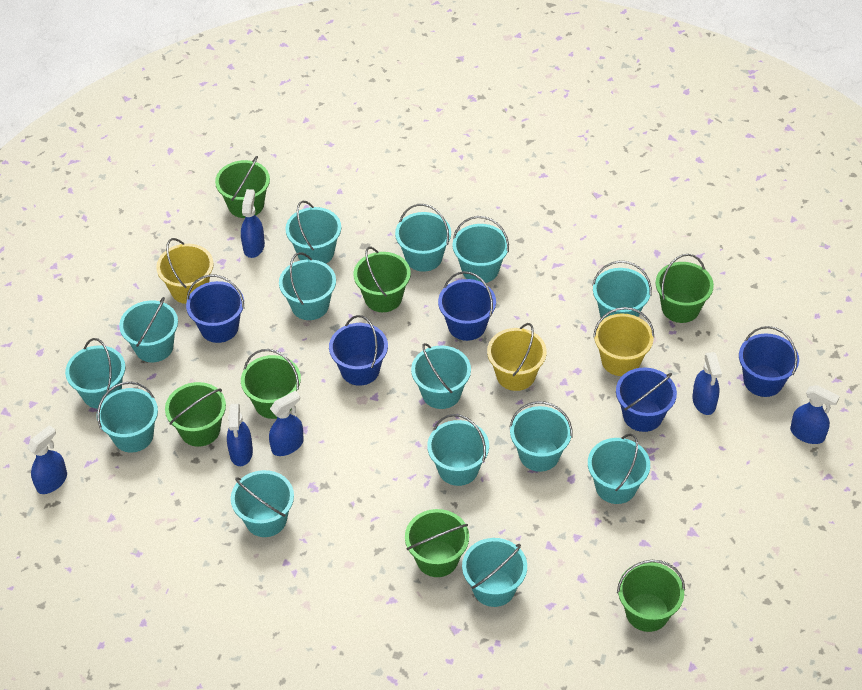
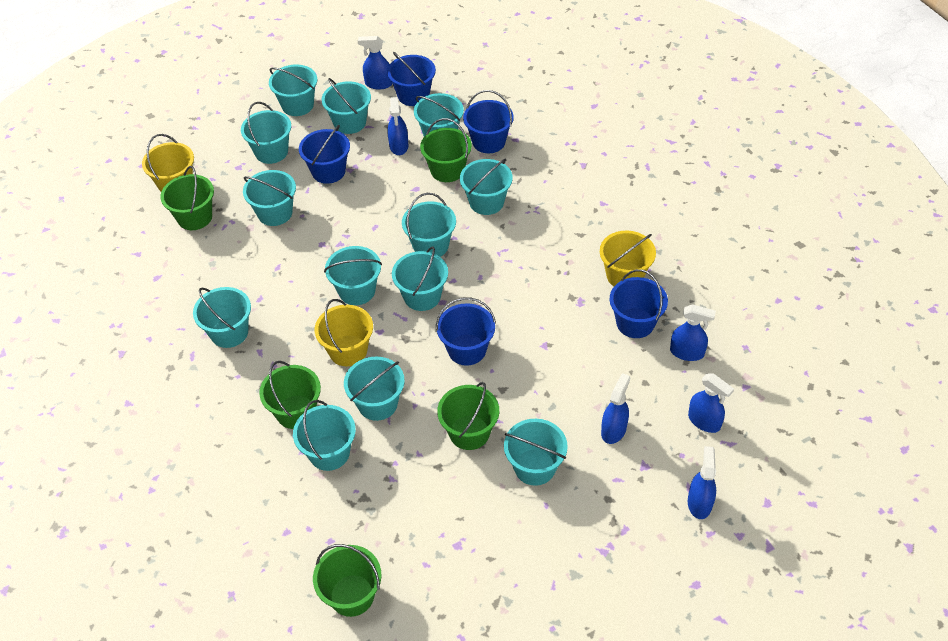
green bucket: 7 -> 5
turquoise bucket: 14 -> 13

